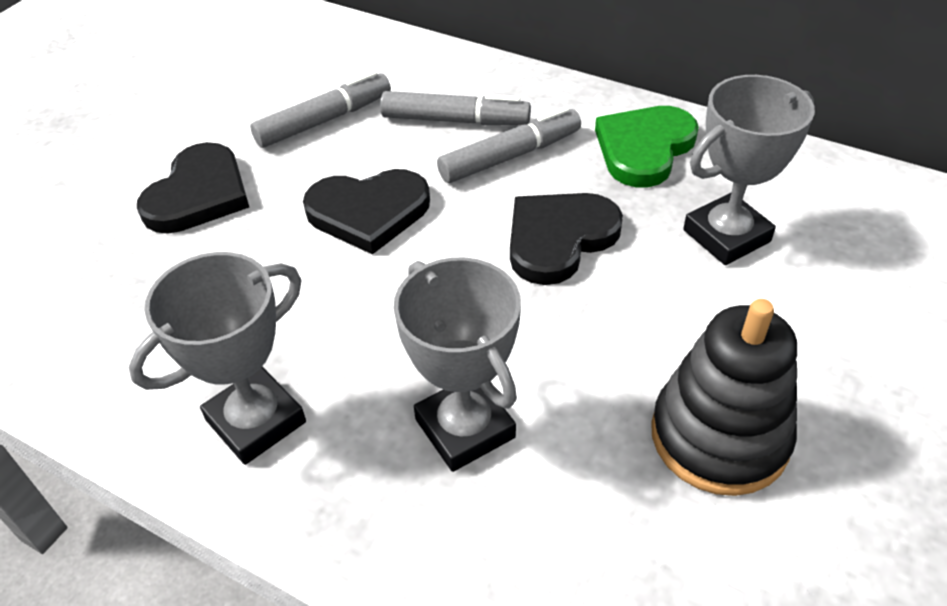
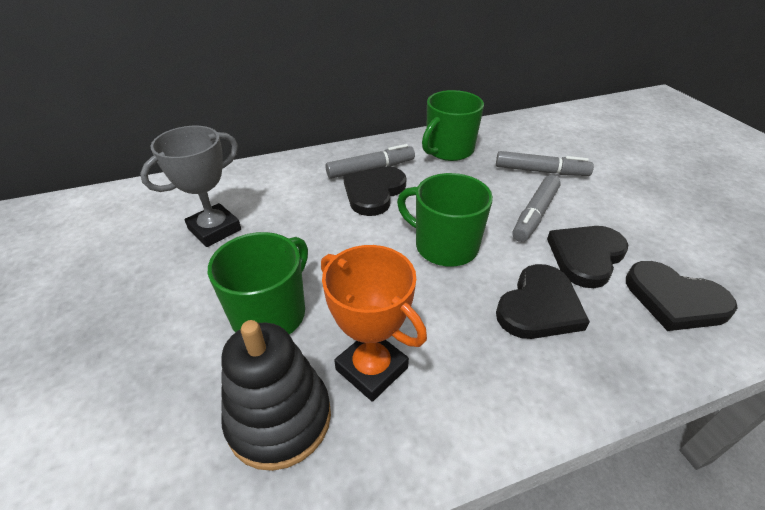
black heart: 3 -> 4
green heart: 1 -> 0
green mug: 0 -> 3
grey trophy: 3 -> 1
orange trophy: 0 -> 1

